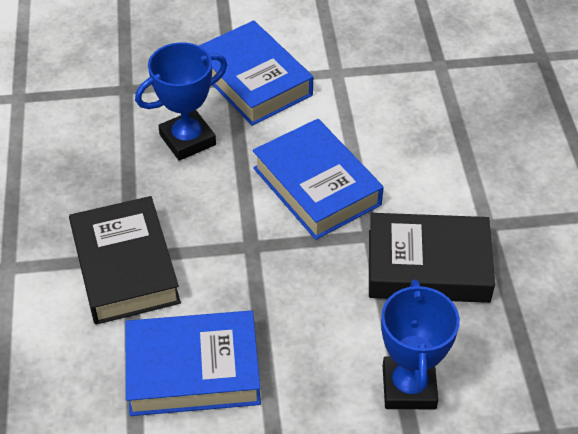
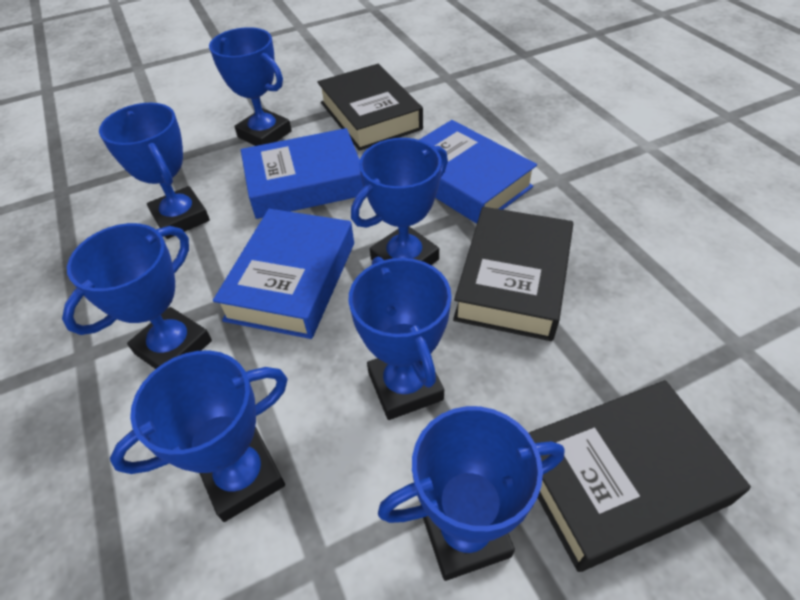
black book: 2 -> 3
blue trophy: 2 -> 7

